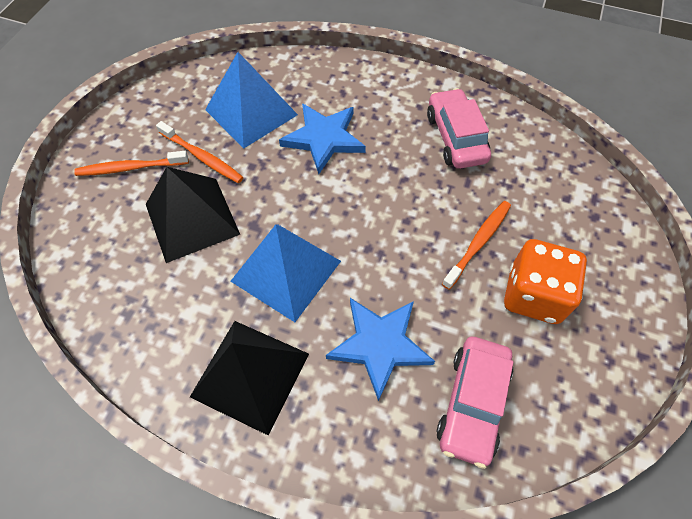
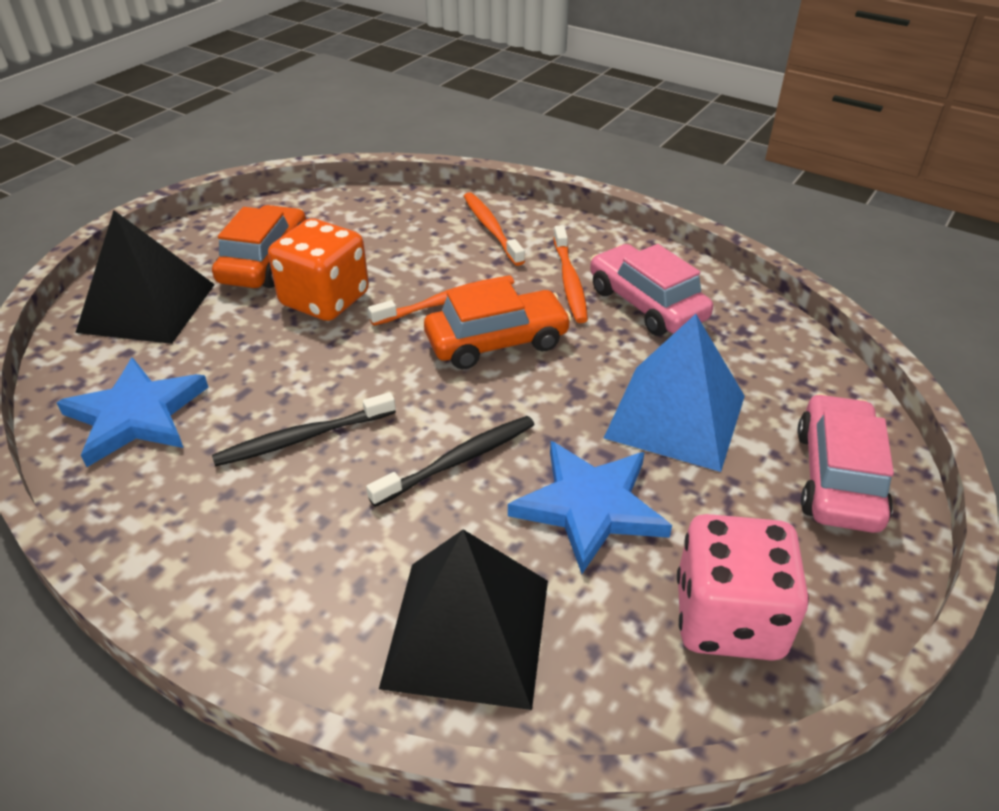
black toothbrush: 0 -> 2
blue pyramid: 2 -> 1
orange car: 0 -> 2
pink dice: 0 -> 1

